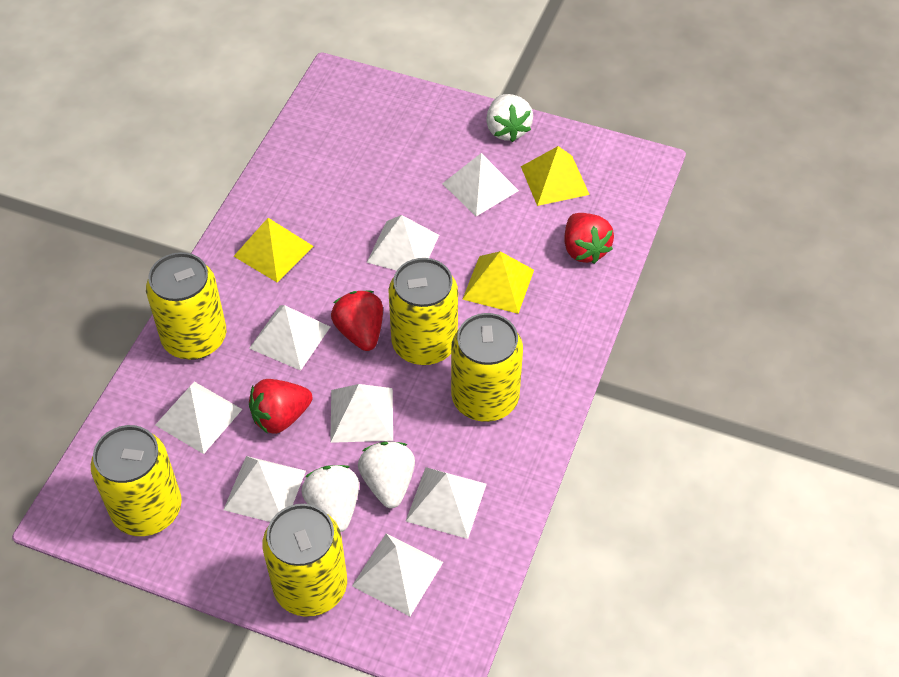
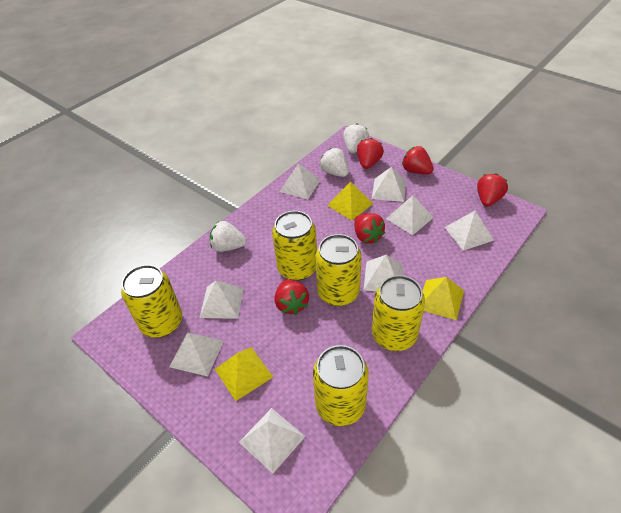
red strawberry: 3 -> 5

